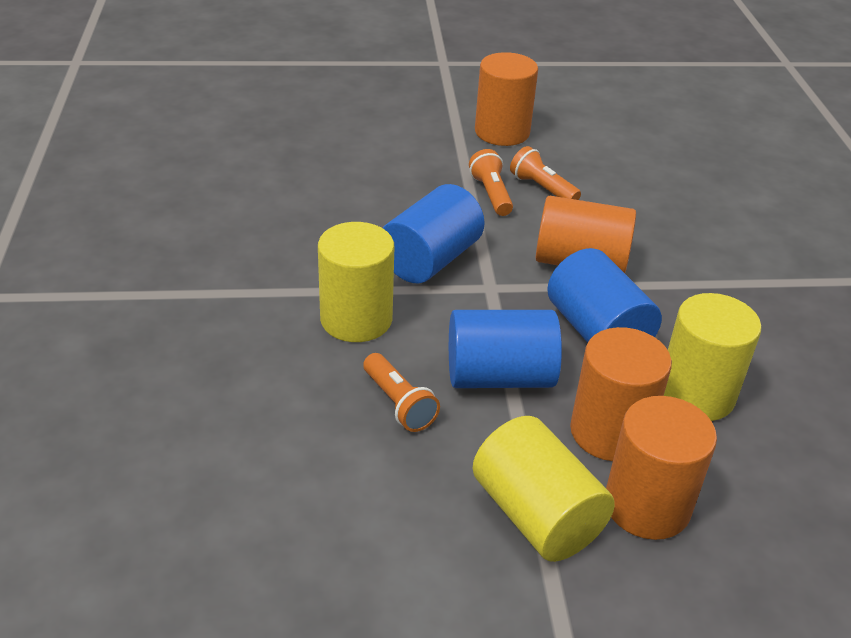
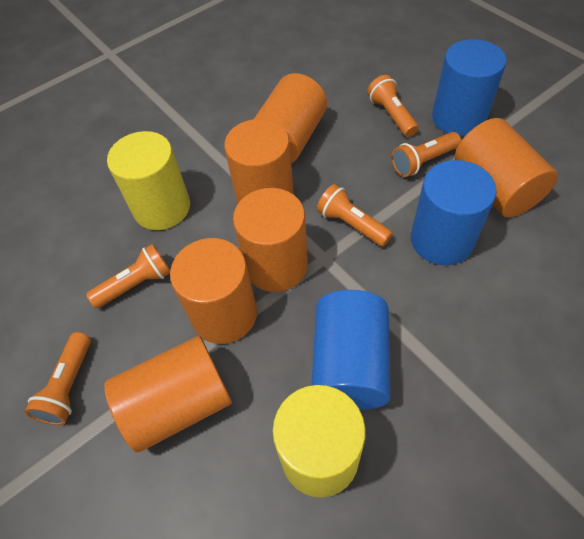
orange cylinder: 4 -> 6
orange flashlight: 3 -> 5
yellow cylinder: 3 -> 2

